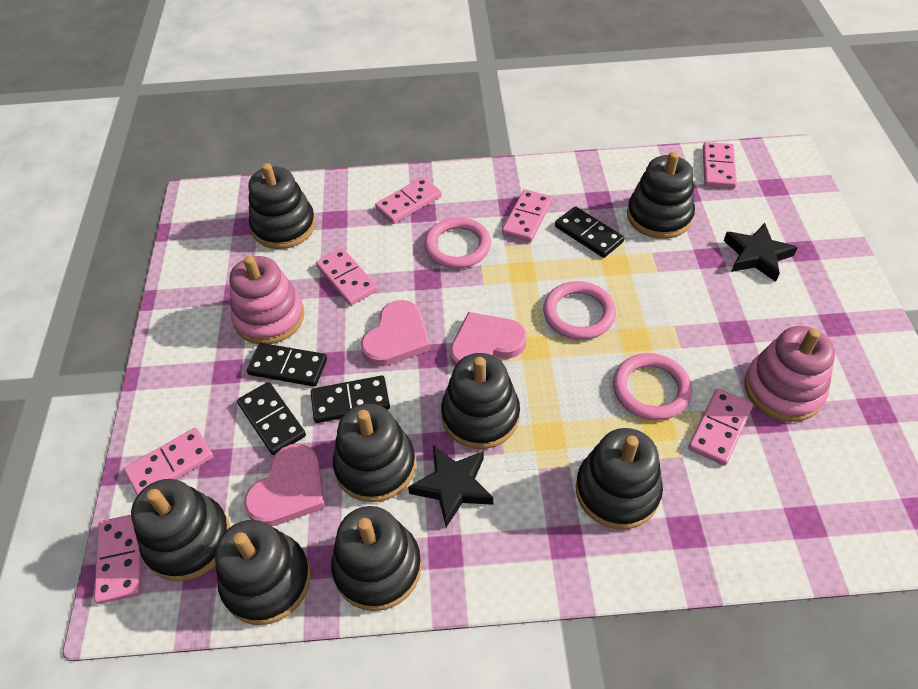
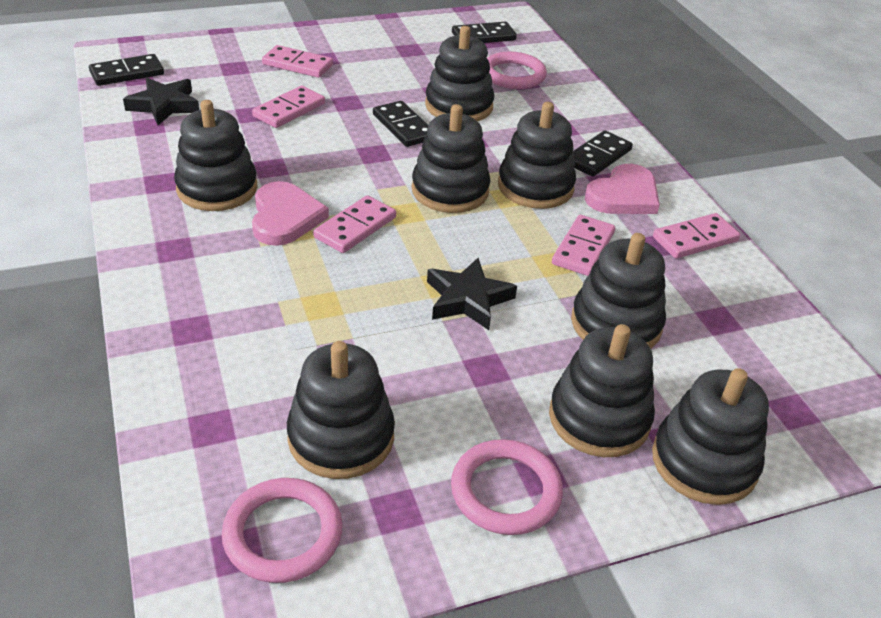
pink domino: 7 -> 5
pink heart: 3 -> 2
pink stacking toy: 2 -> 0

